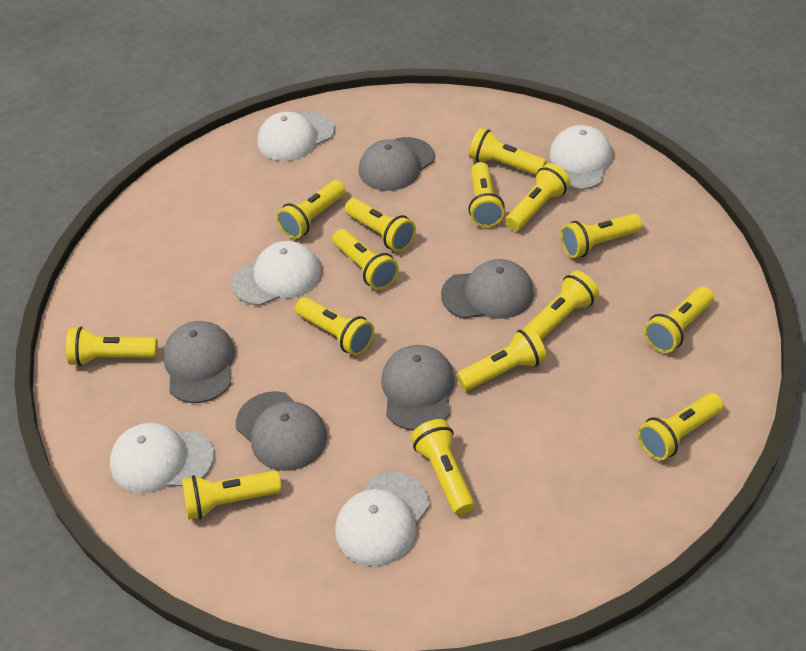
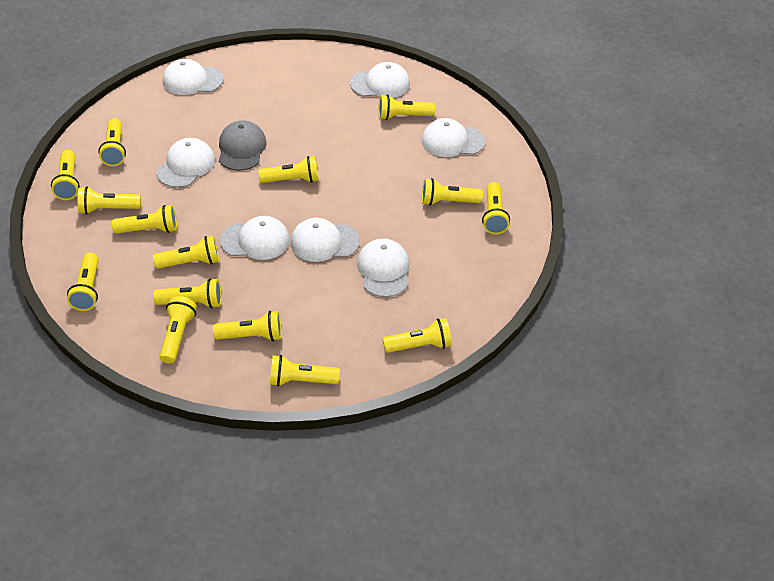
grey cap: 5 -> 1
white cap: 5 -> 7

